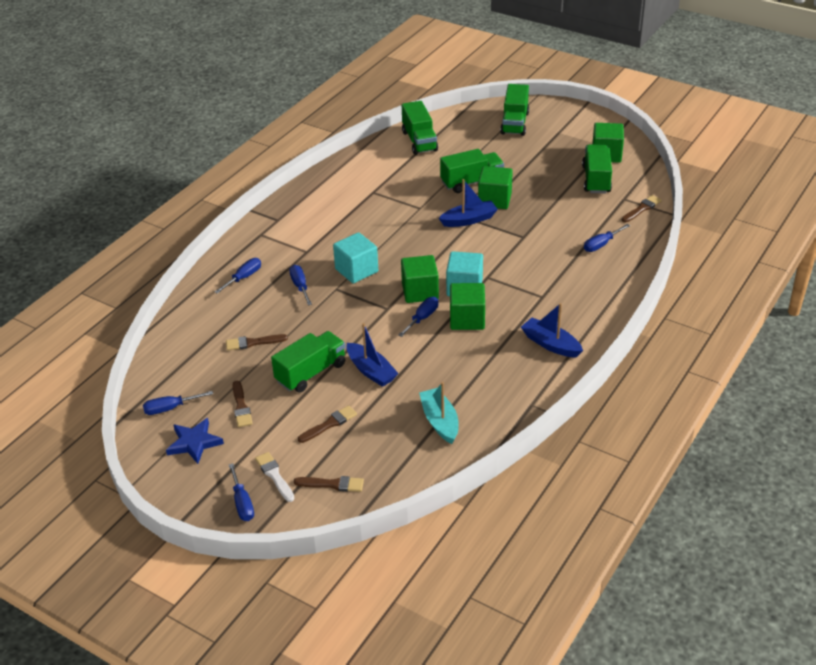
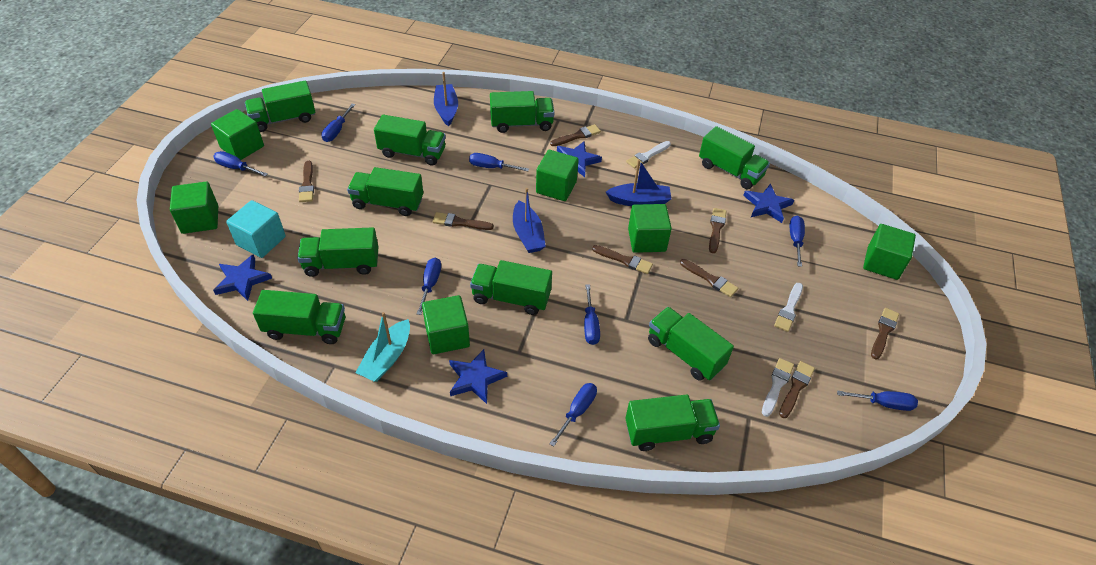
blue screwdriver: 6 -> 8
blue star: 1 -> 4
brown brush: 5 -> 8
green cube: 4 -> 6
green truck: 5 -> 10
turquoise cube: 2 -> 1
white brush: 1 -> 3

